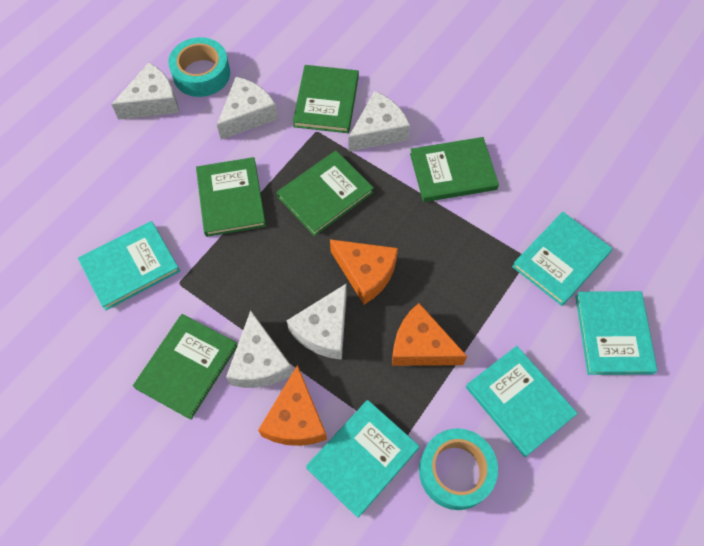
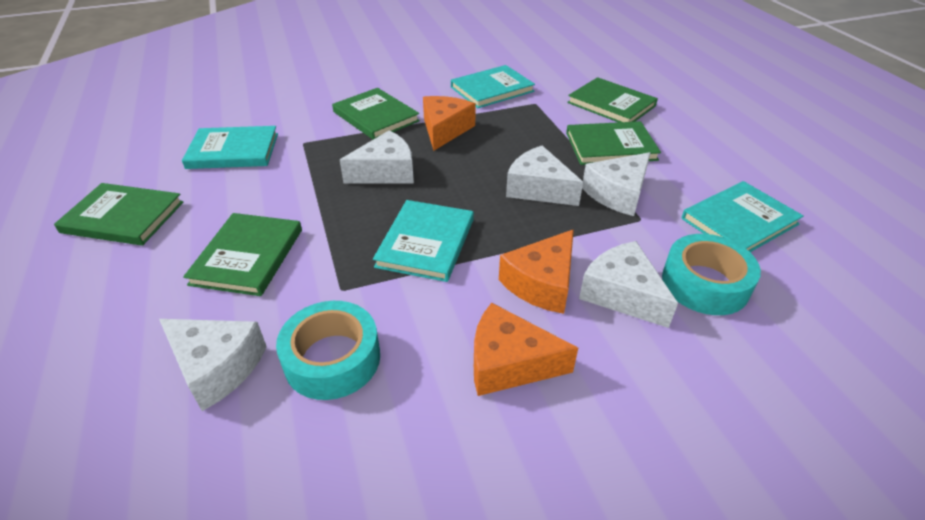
turquoise book: 5 -> 4

